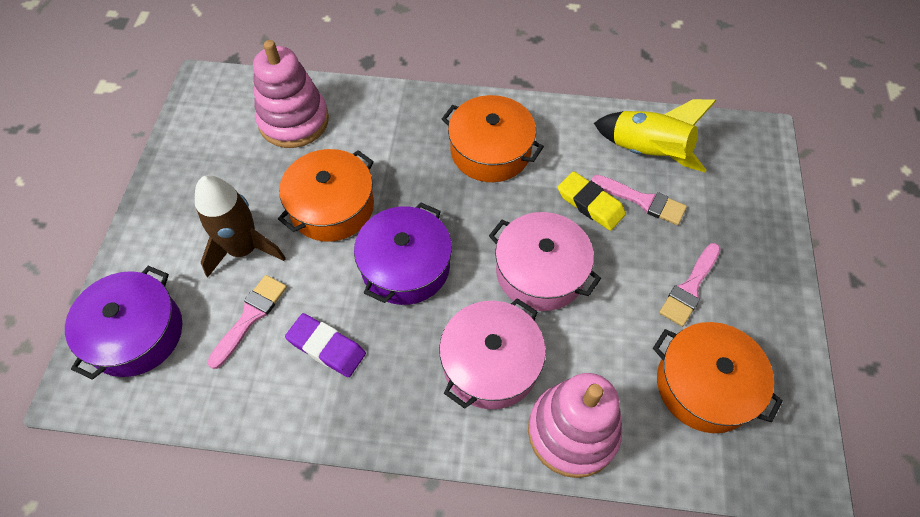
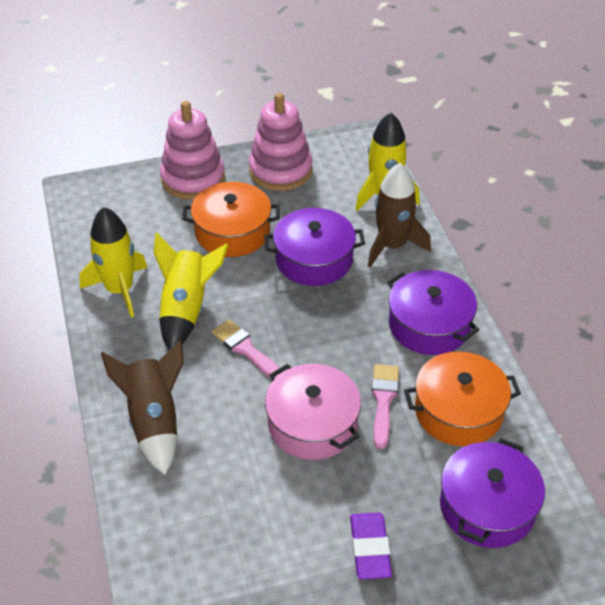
brown rocket: 1 -> 2
orange pot: 3 -> 2
pink brush: 3 -> 2
pink pot: 2 -> 1
purple pot: 2 -> 3
yellow eraser: 1 -> 0
yellow rocket: 1 -> 3

